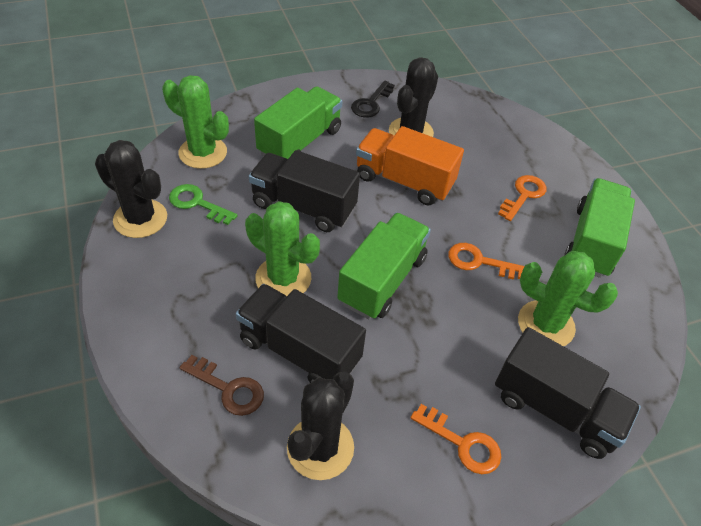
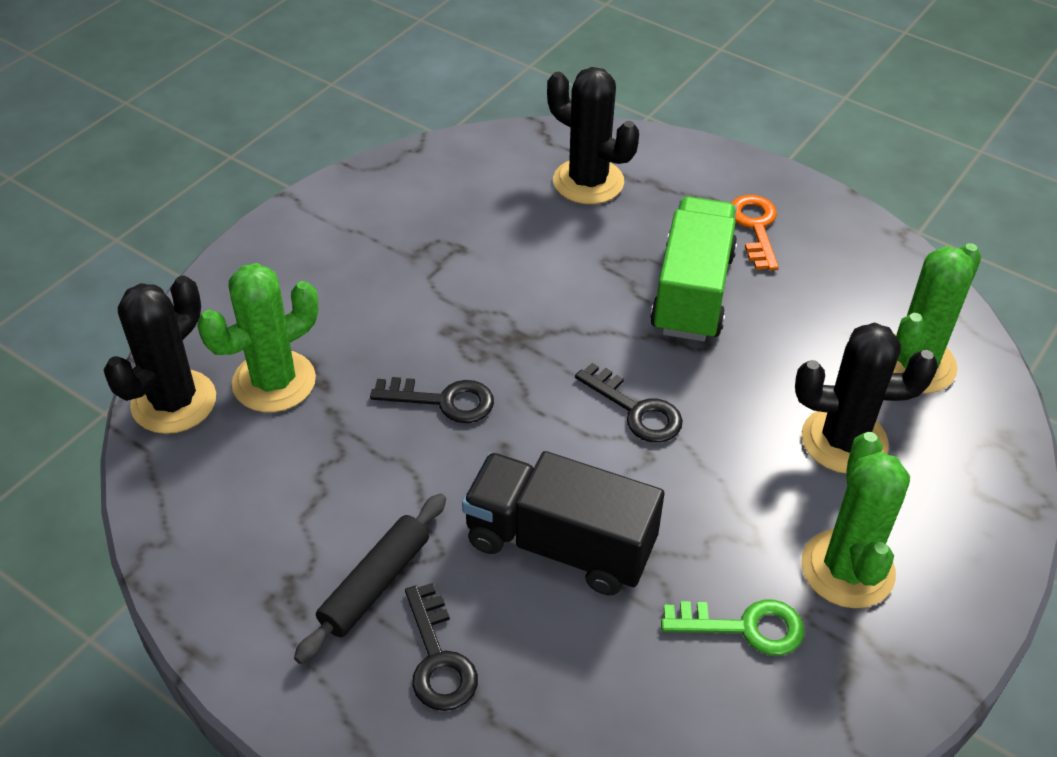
black key: 1 -> 3
black rolling pin: 0 -> 1
black truck: 3 -> 1
brown key: 1 -> 0
green truck: 3 -> 1
orange key: 3 -> 1
orange truck: 1 -> 0

